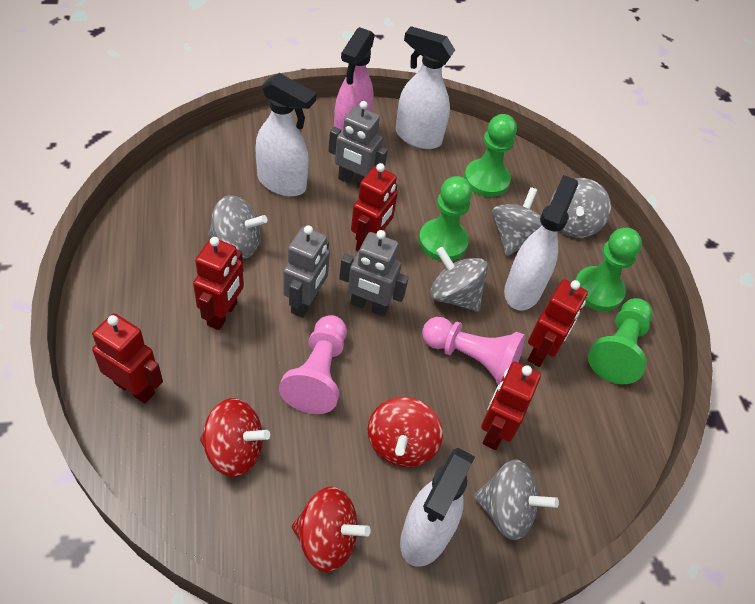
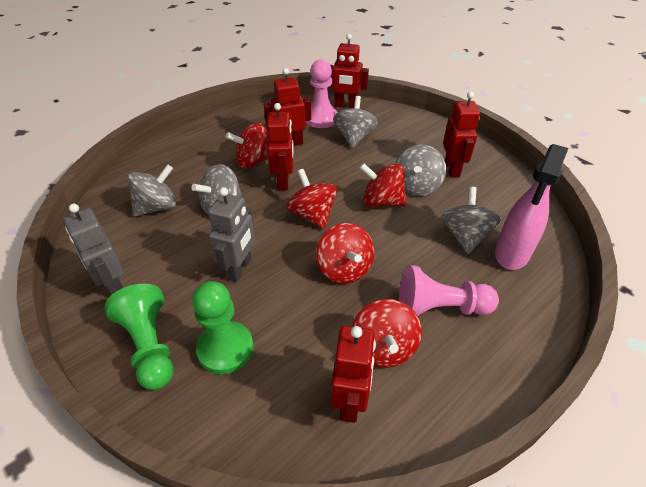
green pawn: 4 -> 2
grey robot: 3 -> 2
red spinning top: 3 -> 5
white spray bottle: 4 -> 0

